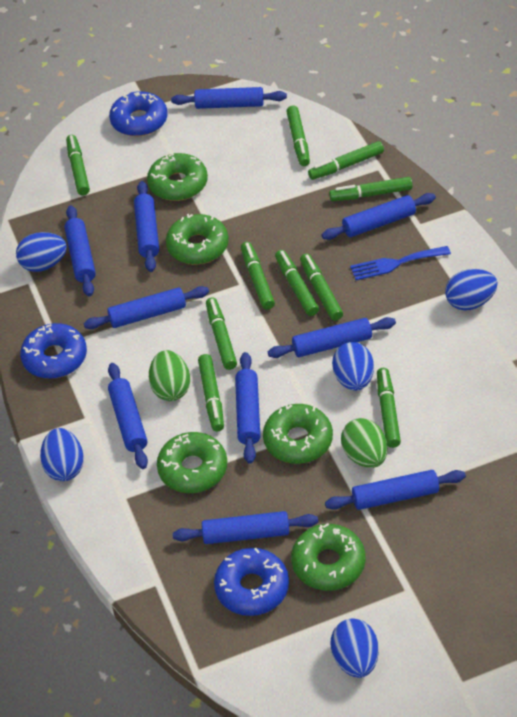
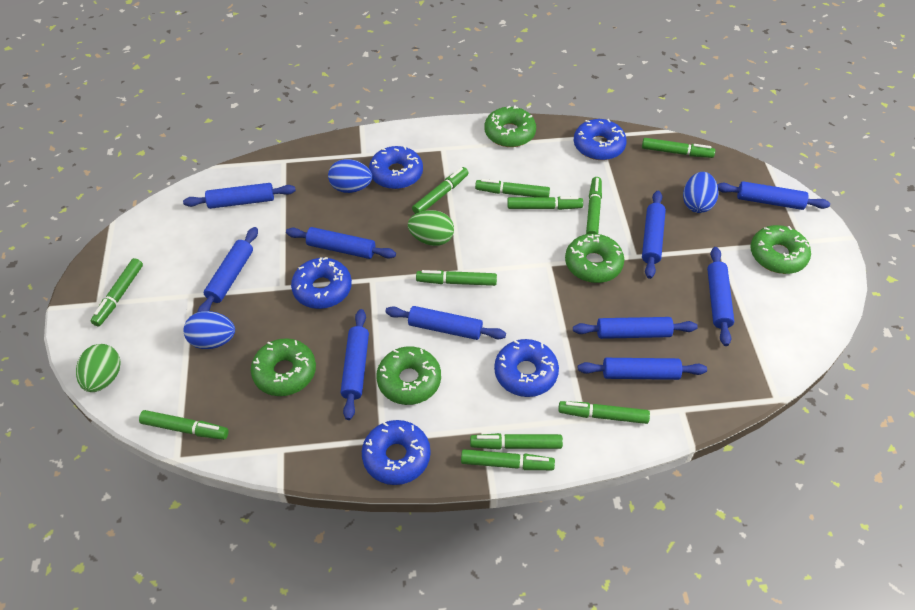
blue donut: 3 -> 5
blue egg: 5 -> 3
blue fork: 1 -> 0
green marker: 10 -> 11

